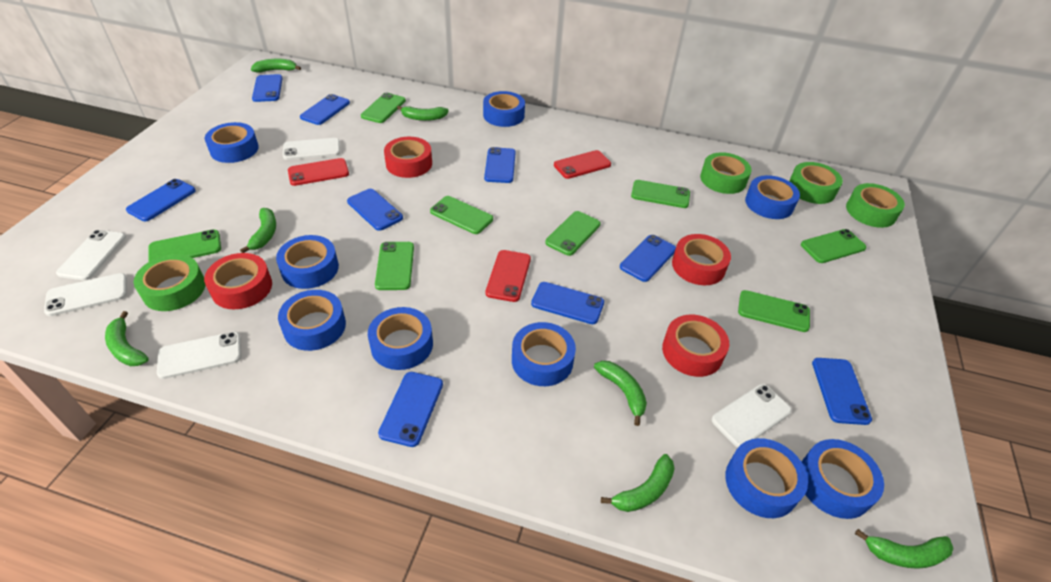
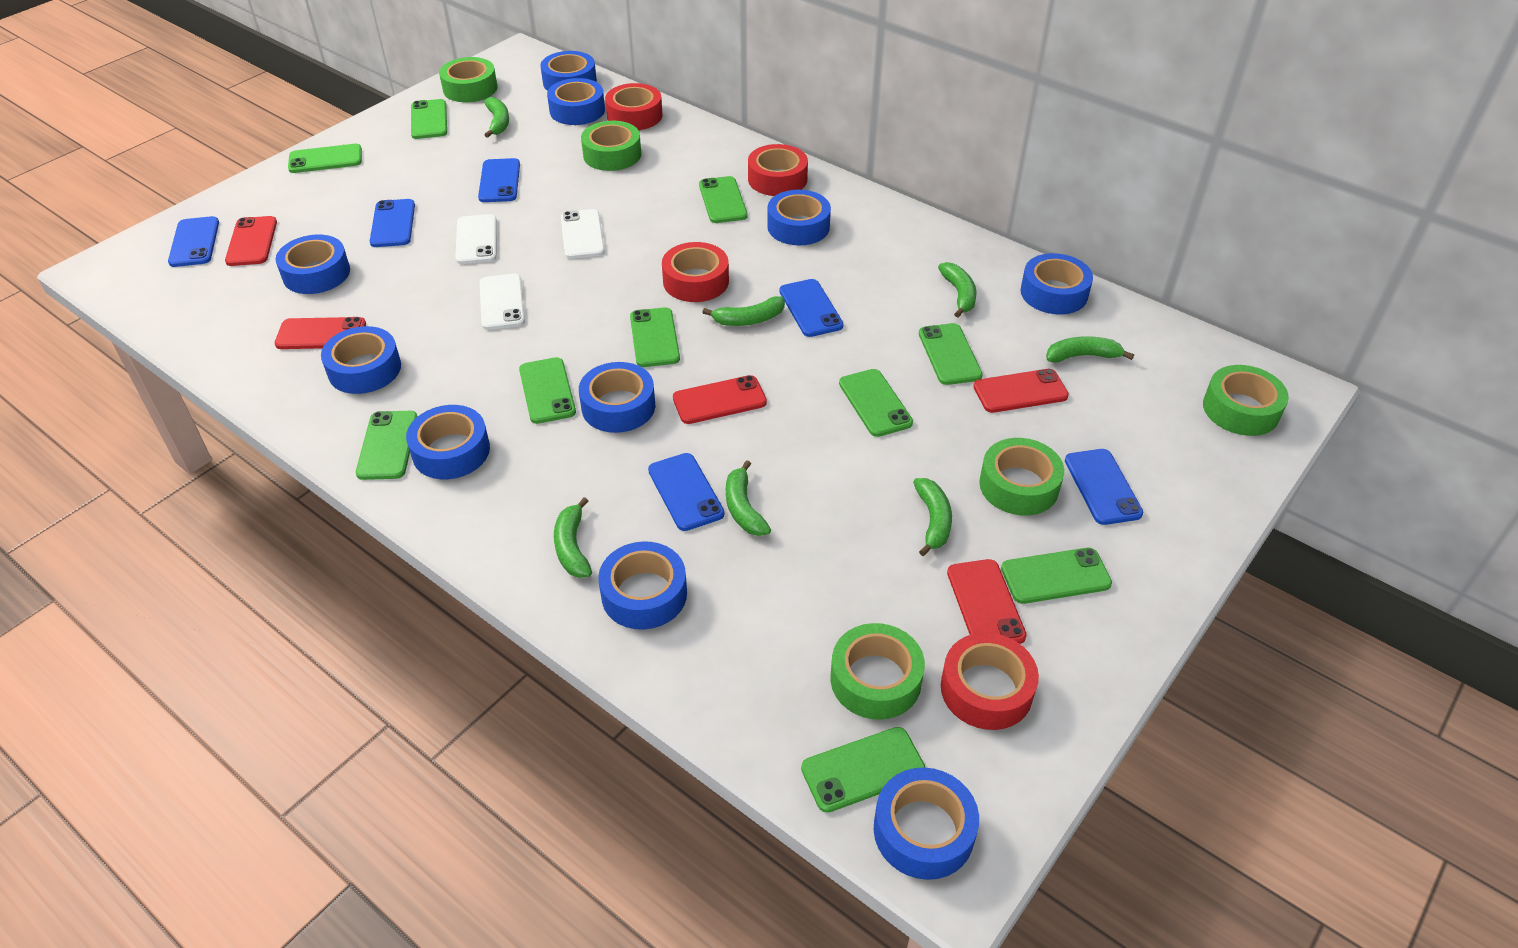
blue phone: 9 -> 6
blue tape: 9 -> 10
green phone: 8 -> 10
green tape: 4 -> 5
red phone: 3 -> 5
white phone: 5 -> 3

